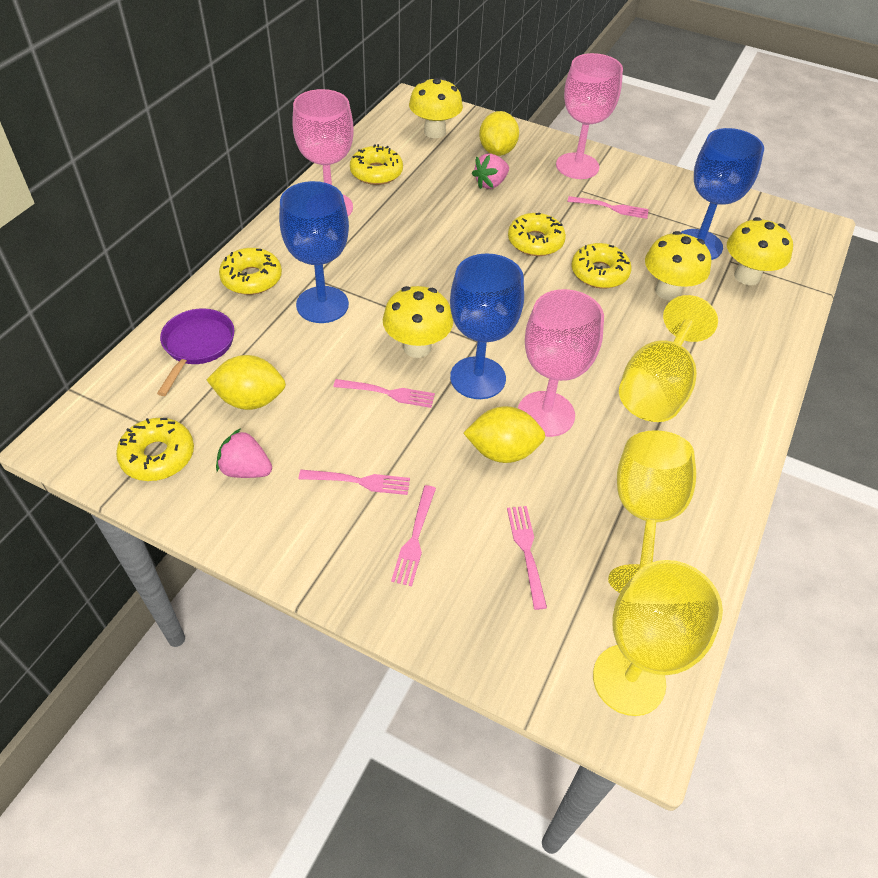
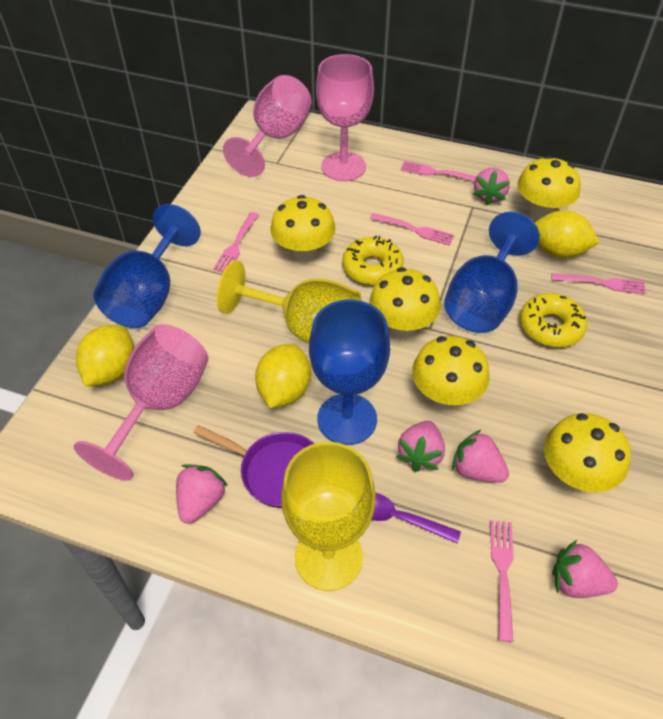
pink strawberry: 2 -> 5
purple spoon: 0 -> 1
yellow donut: 5 -> 2
yellow goblet: 3 -> 2
yellow mushroom: 4 -> 5

